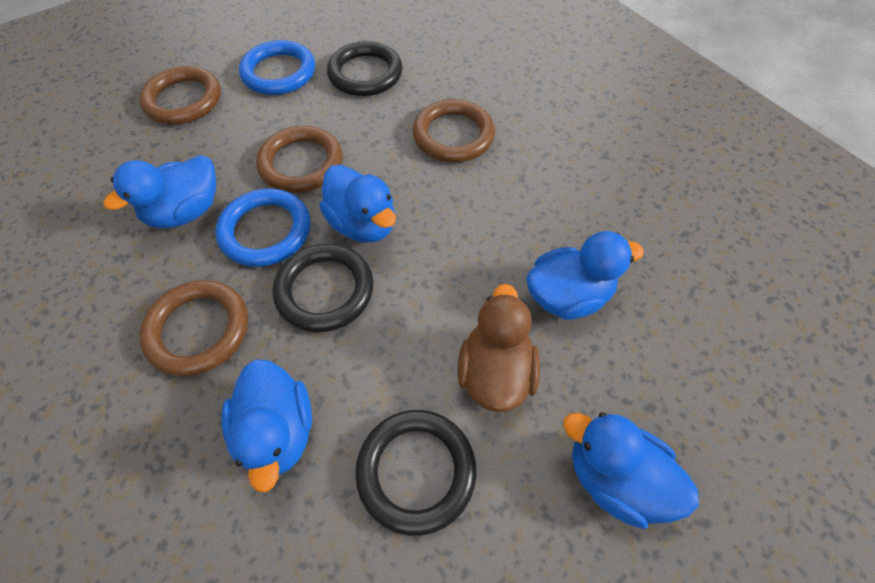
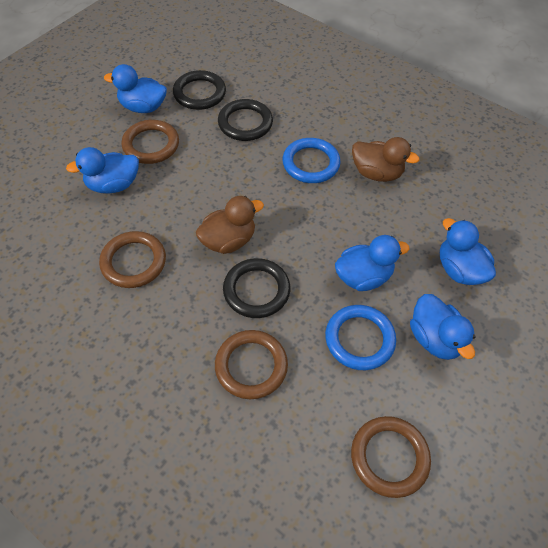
brown duck: 1 -> 2

